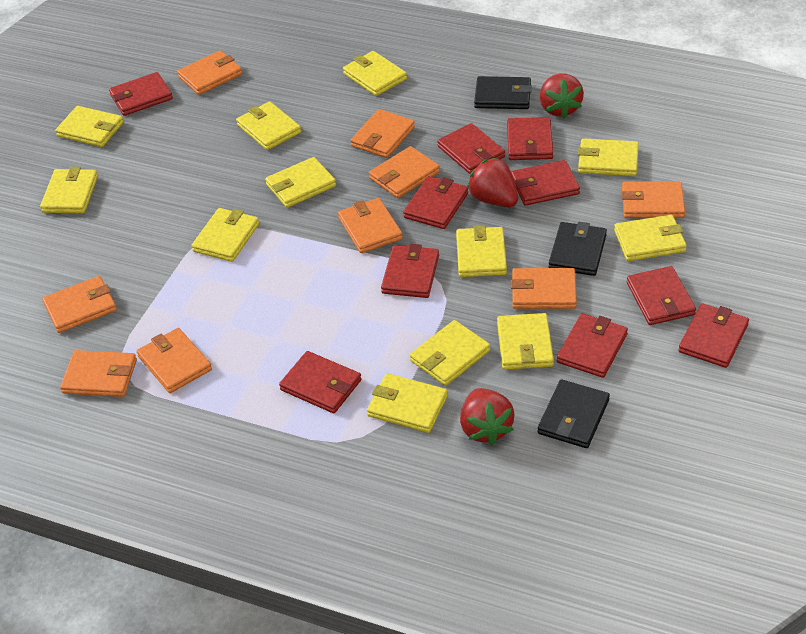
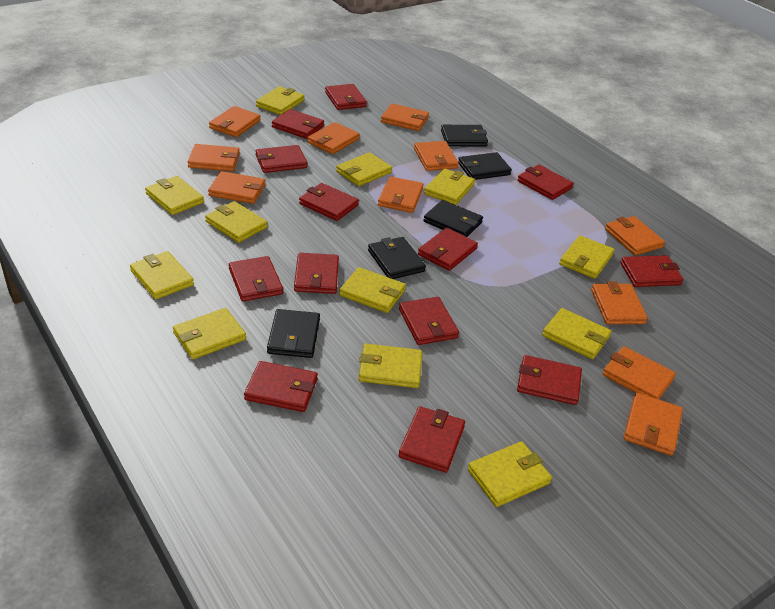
black wallet: 3 -> 5
orange wallet: 9 -> 11
red strawberry: 3 -> 0
red wallet: 10 -> 13

